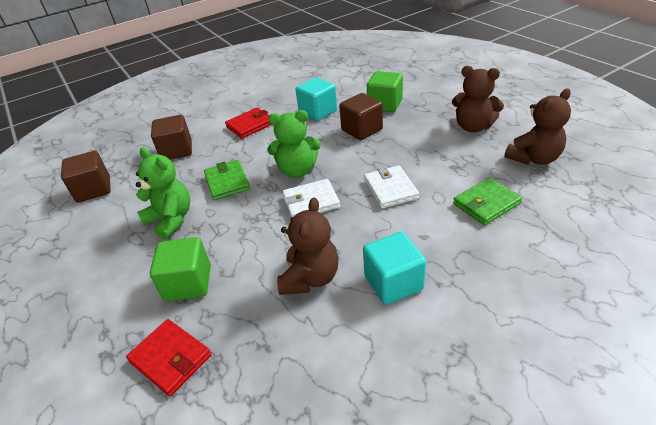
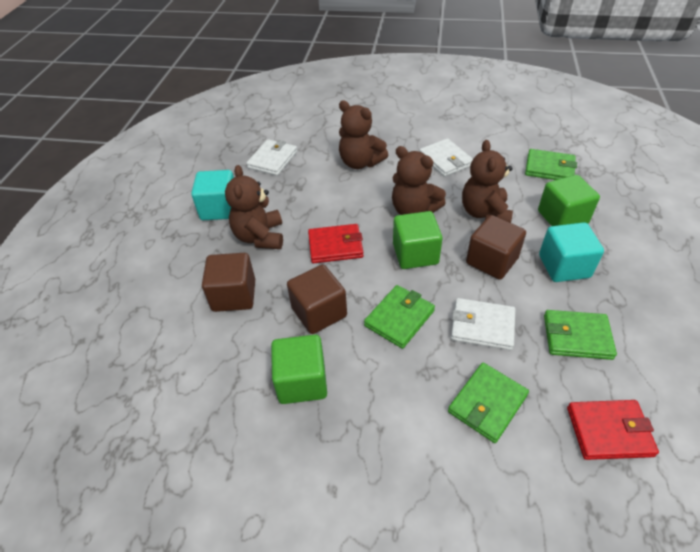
brown teddy bear: 3 -> 4
green cube: 2 -> 3
green teddy bear: 2 -> 0
green wallet: 2 -> 4
white wallet: 2 -> 3

